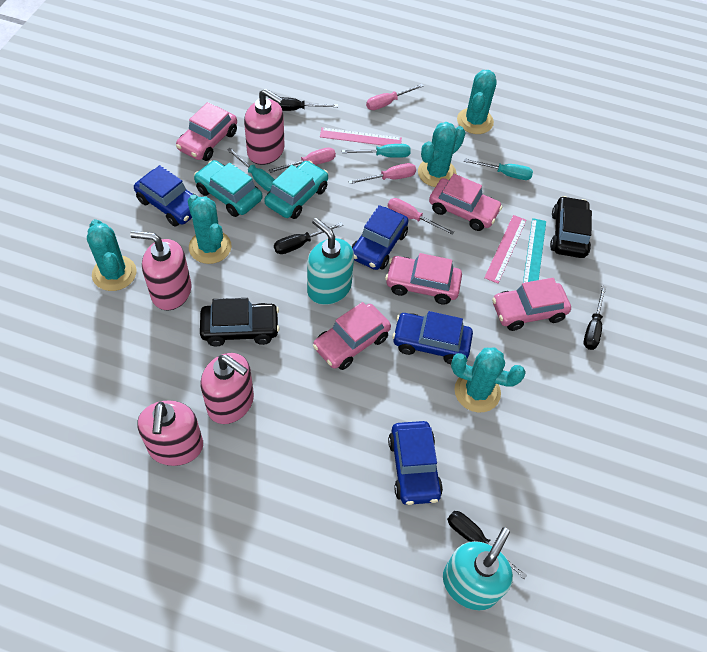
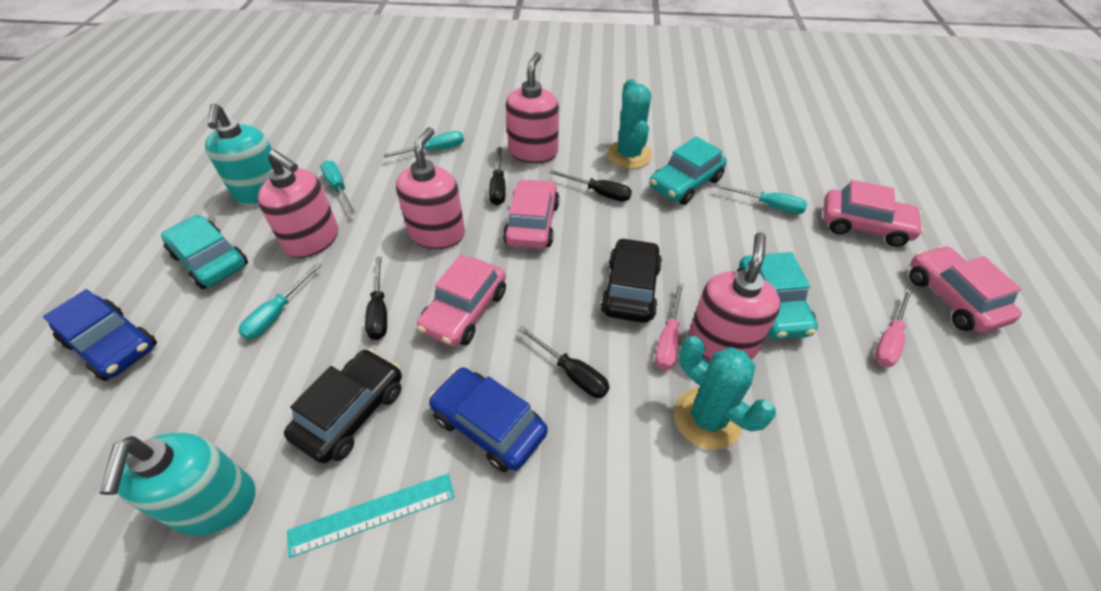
blue car: 4 -> 2
pink car: 5 -> 4
pink ruler: 2 -> 0
pink screwdriver: 4 -> 2
turquoise cactus: 5 -> 2
turquoise car: 2 -> 3
turquoise screwdriver: 3 -> 4

